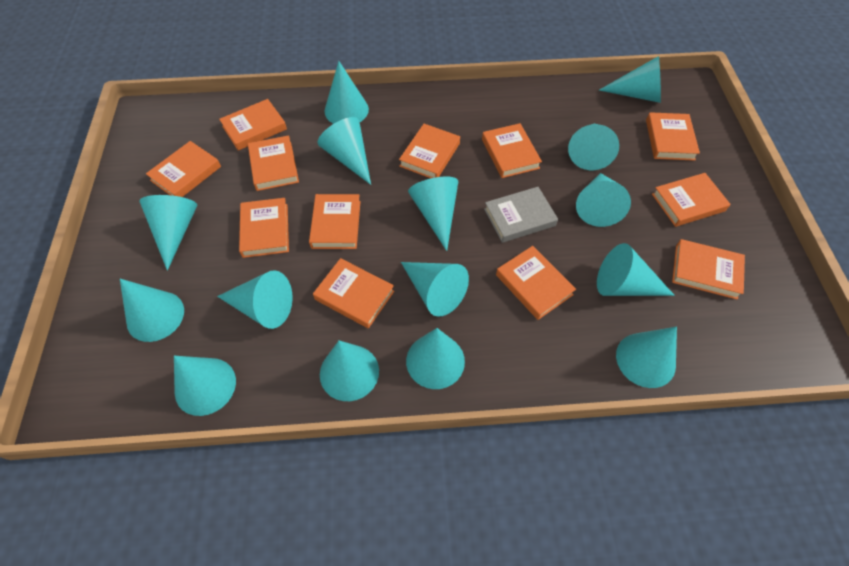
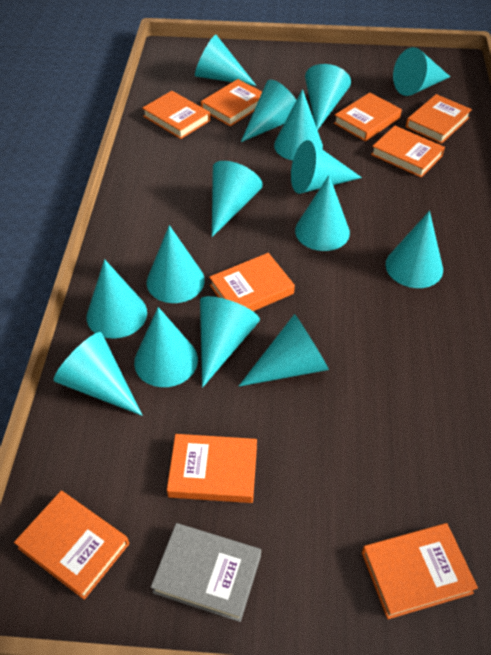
orange book: 12 -> 9

